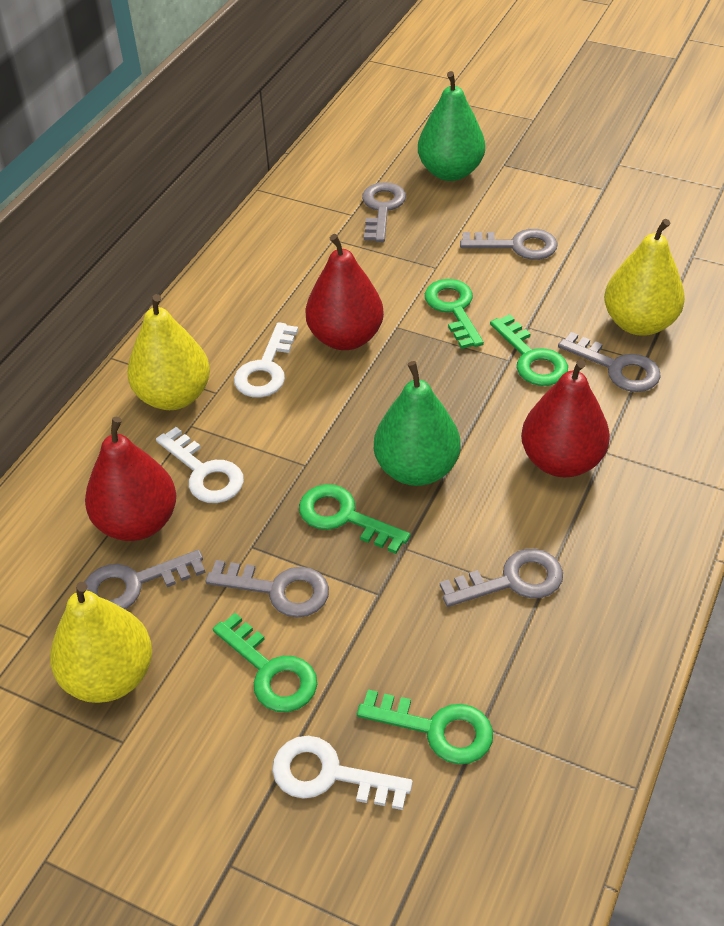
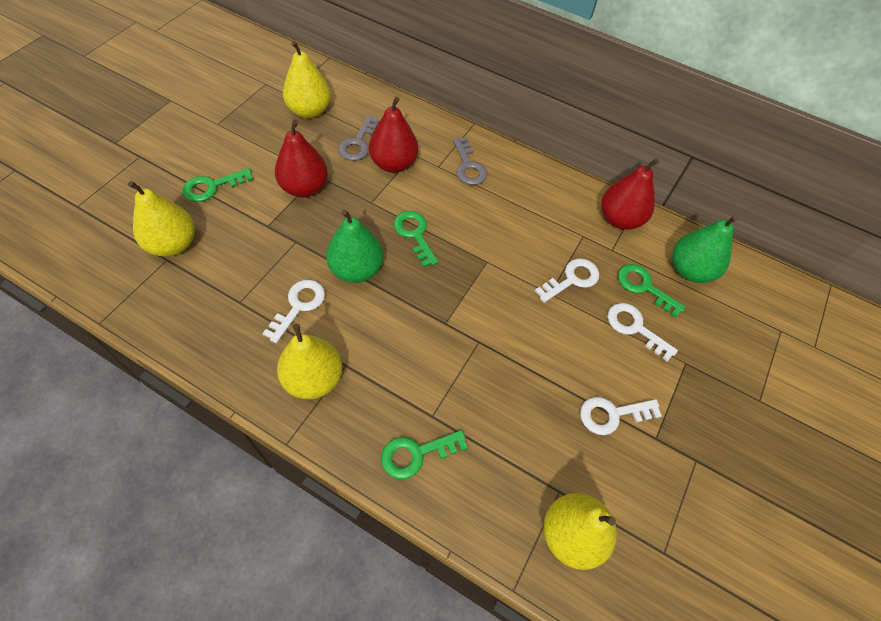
green key: 5 -> 4
grey key: 6 -> 2
white key: 3 -> 4
yellow pear: 3 -> 4

